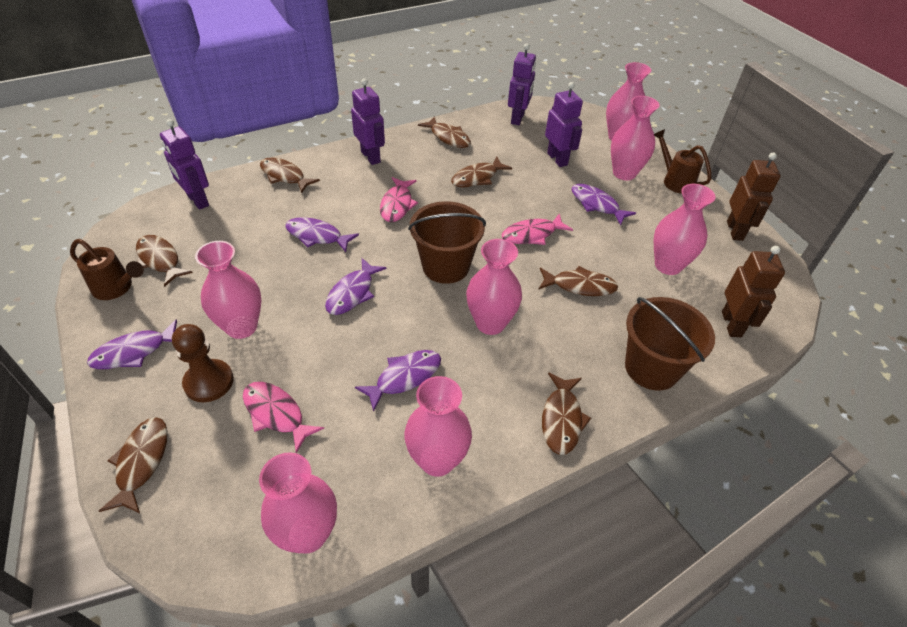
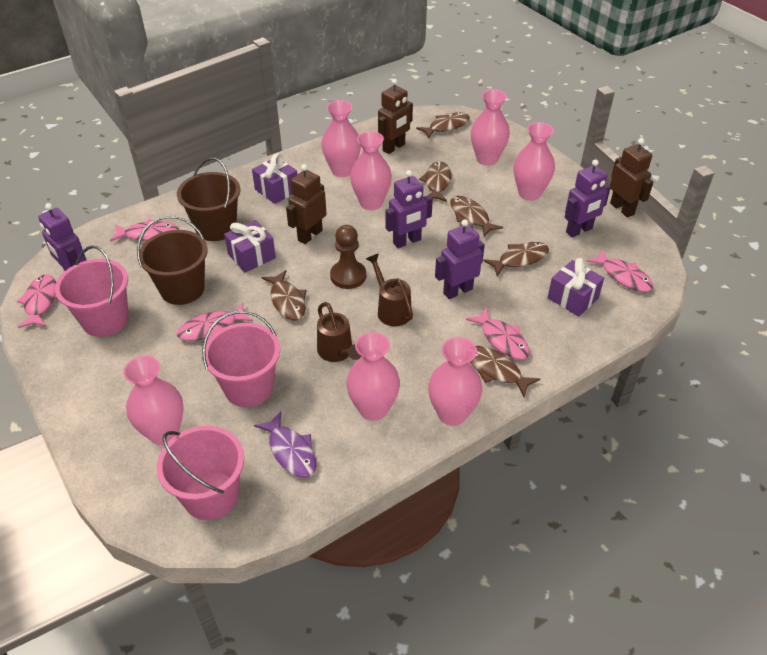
brown fish: 7 -> 6
brown robot: 2 -> 3
pink bucket: 0 -> 3
pink fish: 3 -> 5
purple fish: 5 -> 1
purple gift: 0 -> 3

